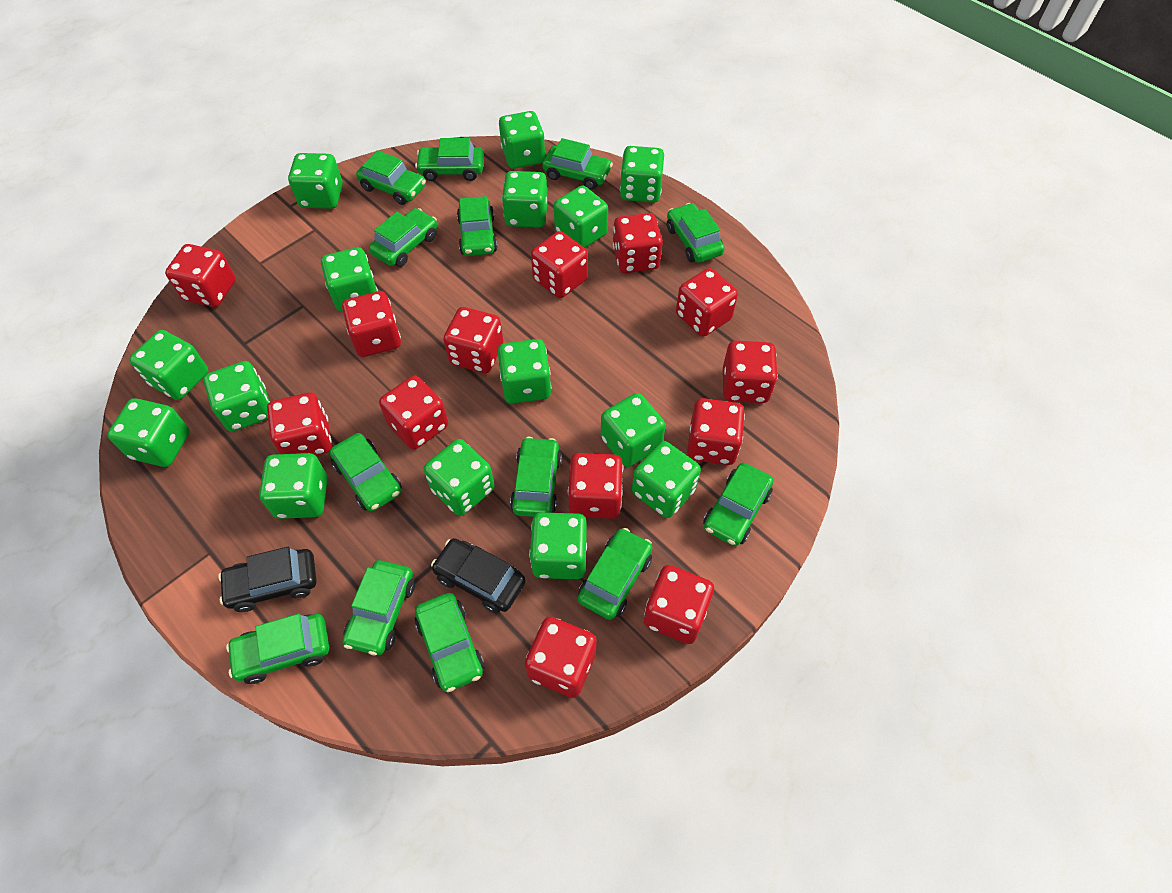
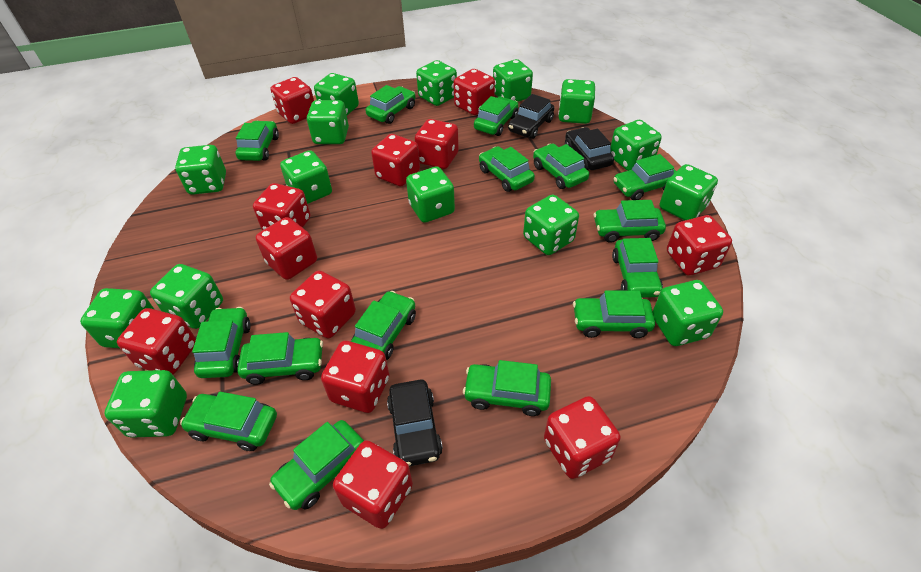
black car: 2 -> 3
green car: 13 -> 15
red dice: 13 -> 12

